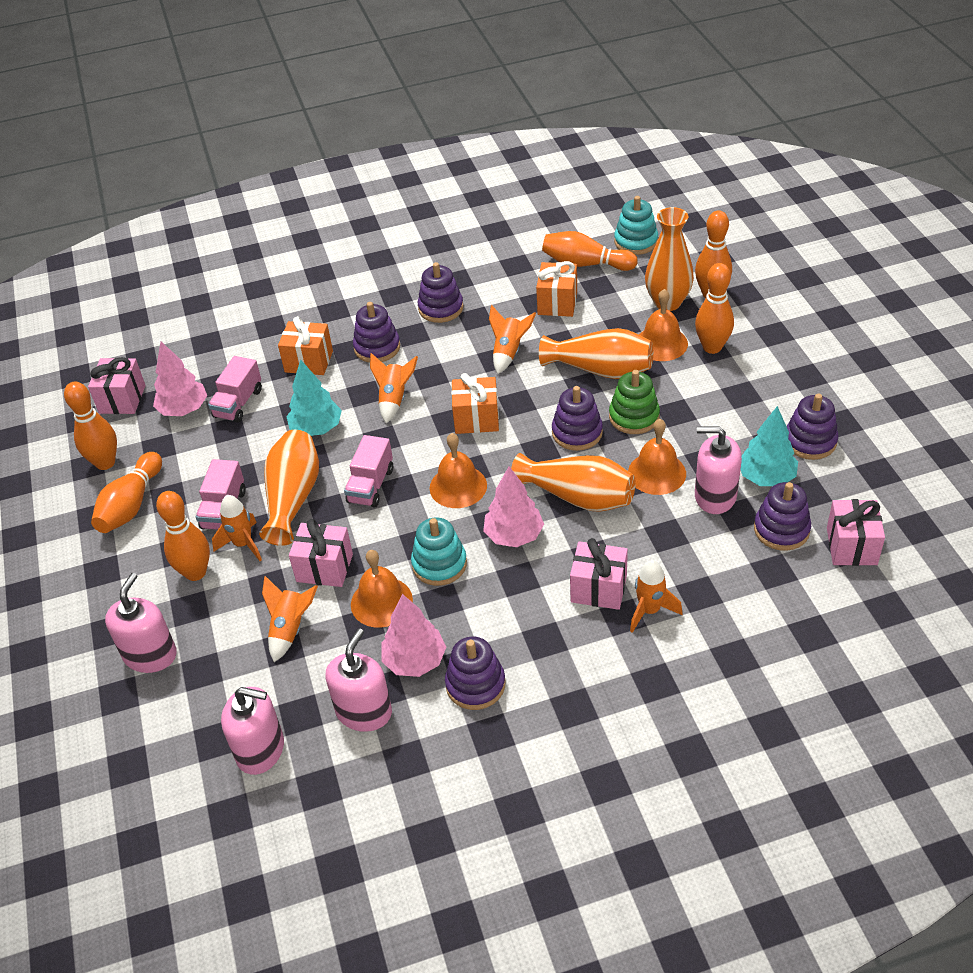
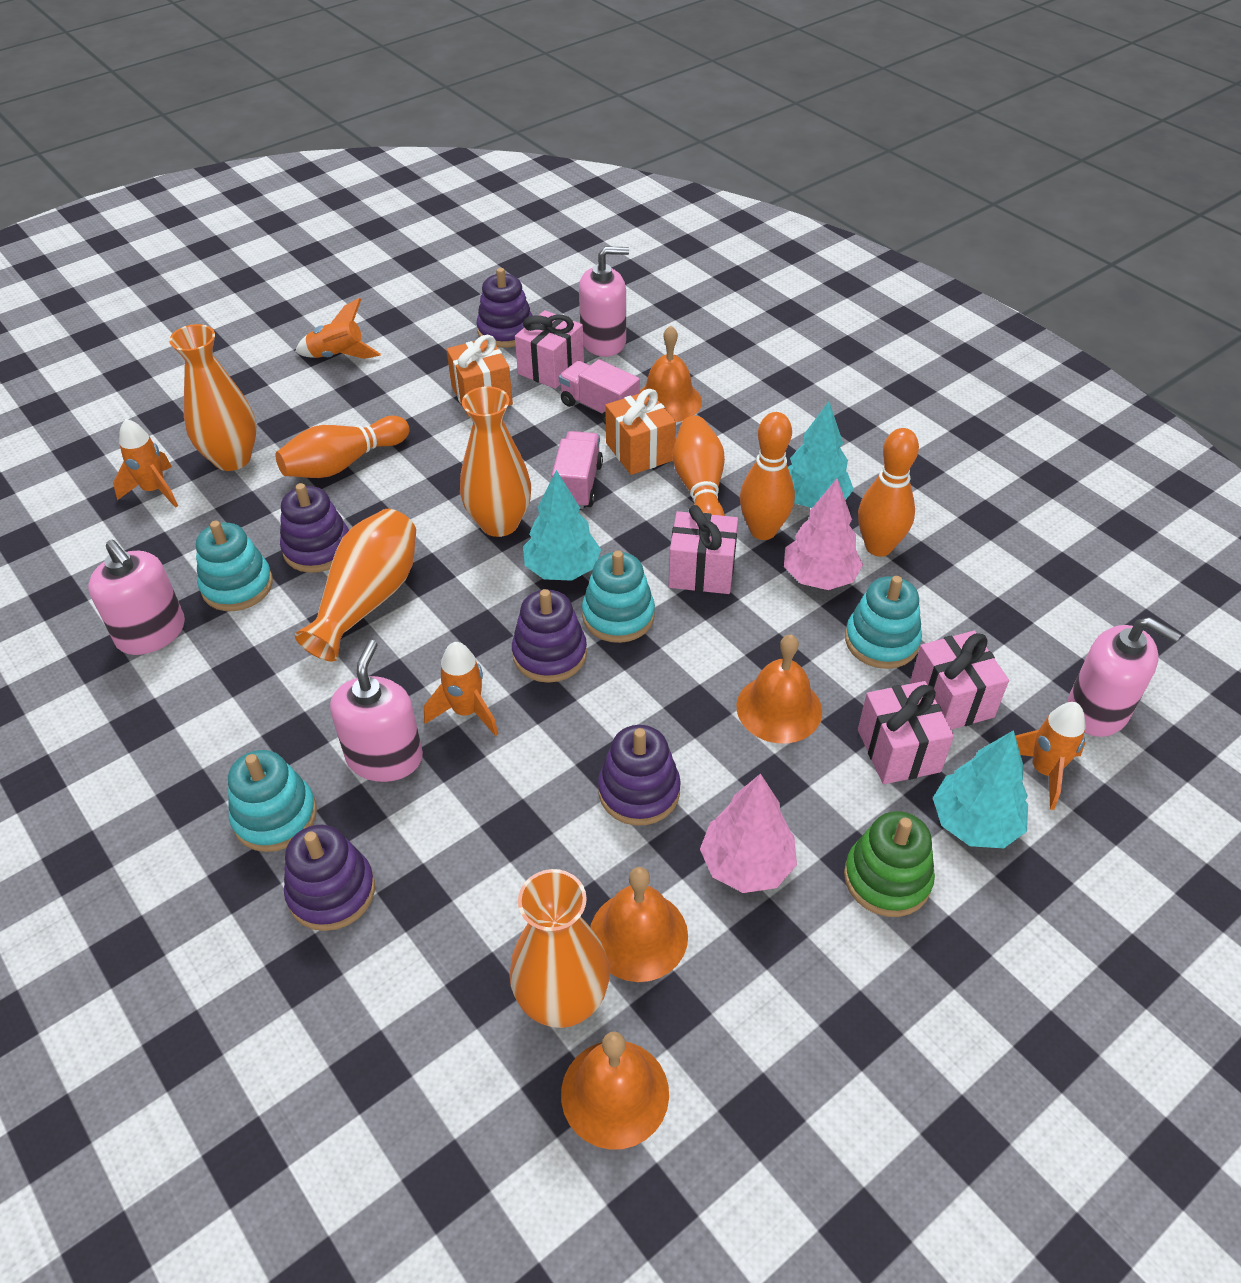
orange bowling pin: 6 -> 4
orange gift: 3 -> 2
orange rocket: 5 -> 4
pink tree: 3 -> 2
pink truck: 3 -> 2
purple stacking toy: 6 -> 5
turquoise stacking toy: 2 -> 4
turquoise tree: 2 -> 3

